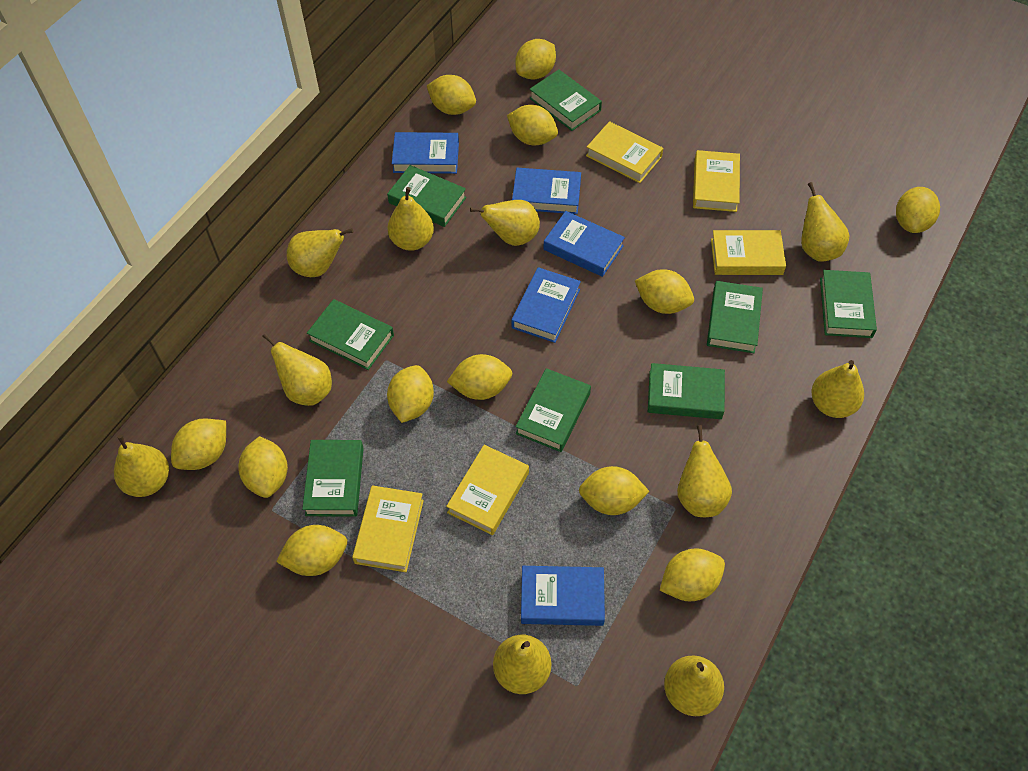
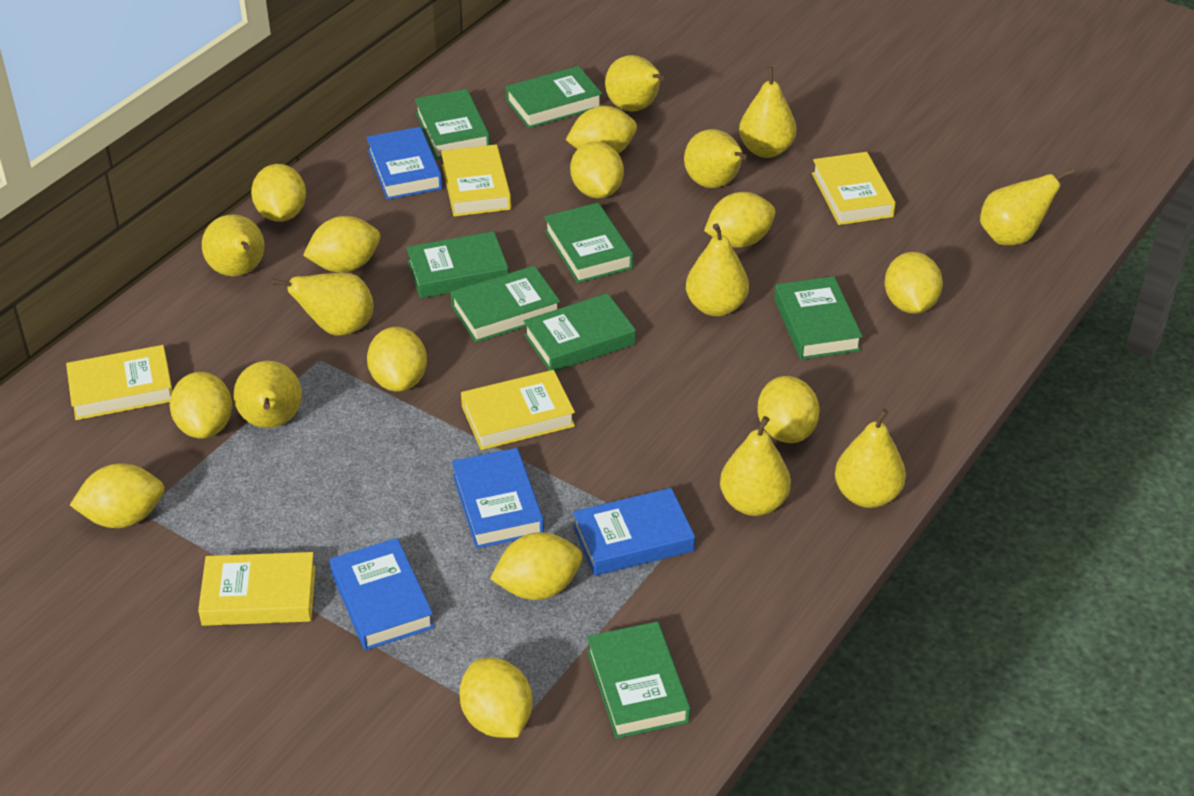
blue book: 5 -> 4

